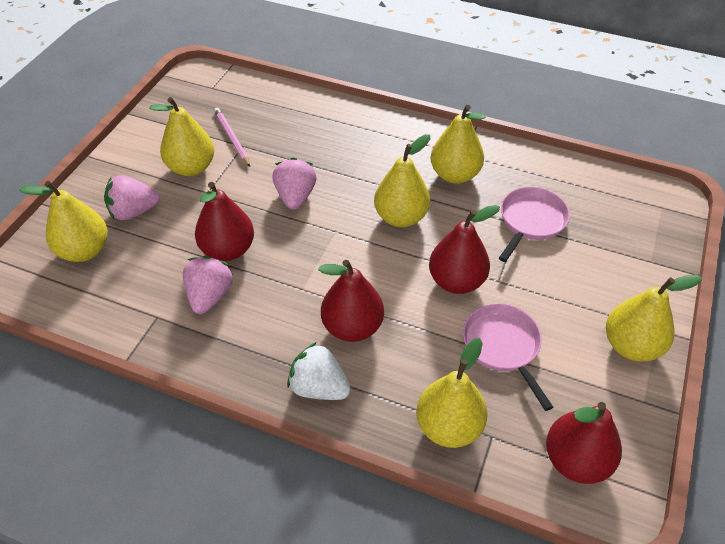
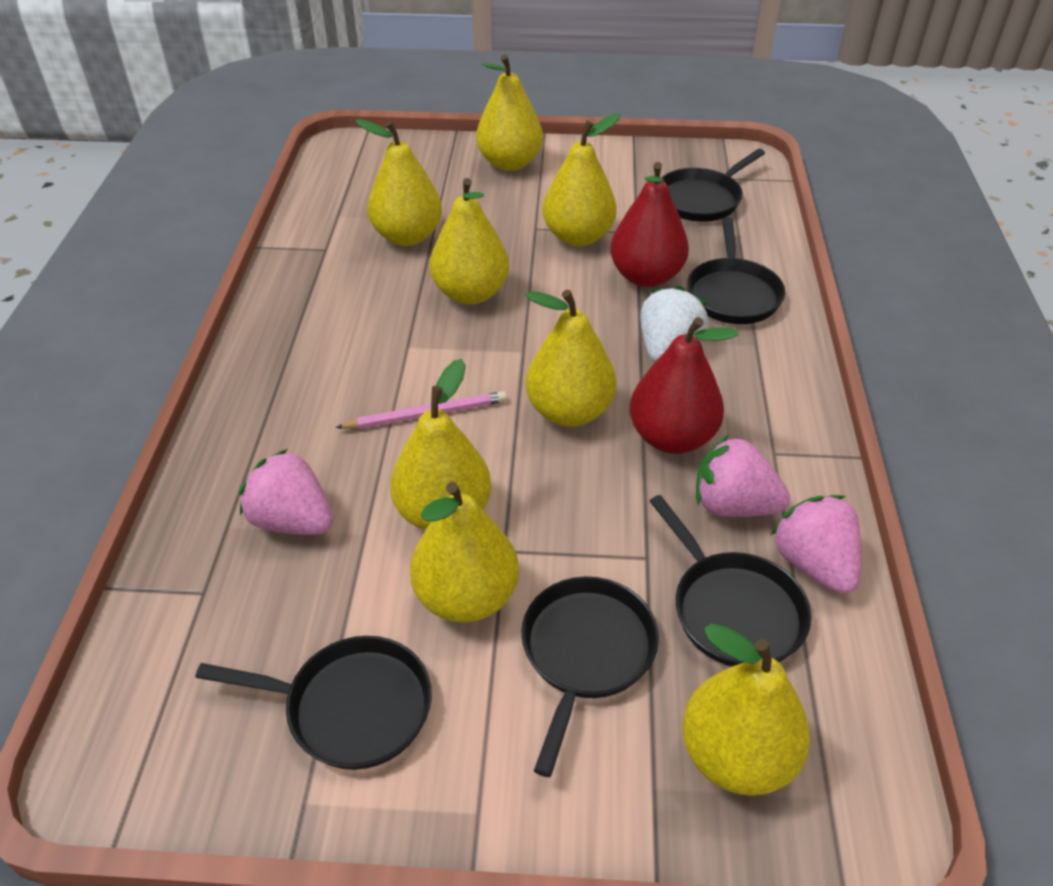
black pan: 0 -> 5
pink pan: 2 -> 0
red pear: 4 -> 2
yellow pear: 6 -> 8

